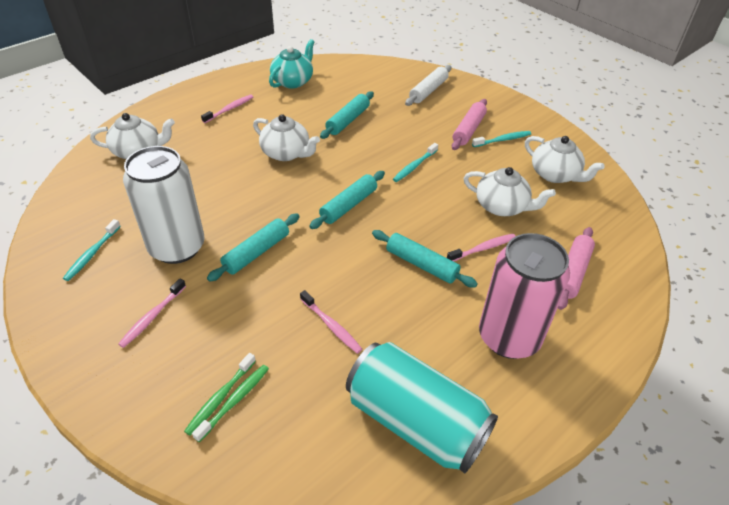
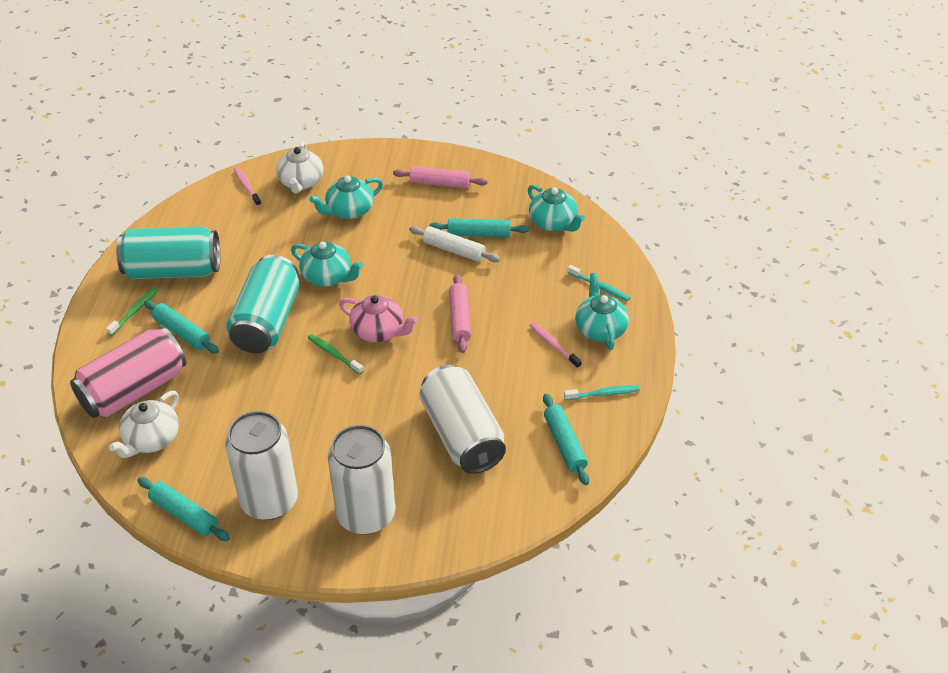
pink teapot: 0 -> 1
pink toothbrush: 4 -> 2
turquoise can: 1 -> 2
turquoise teapot: 1 -> 4
turquoise toothbrush: 3 -> 2
white can: 1 -> 3
white teapot: 4 -> 2

